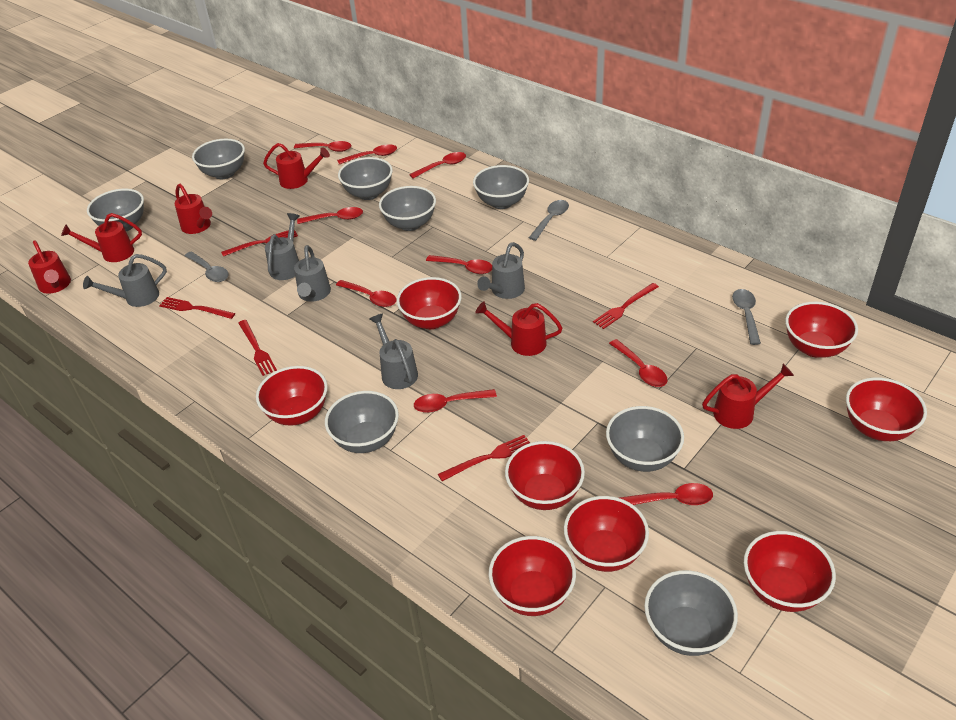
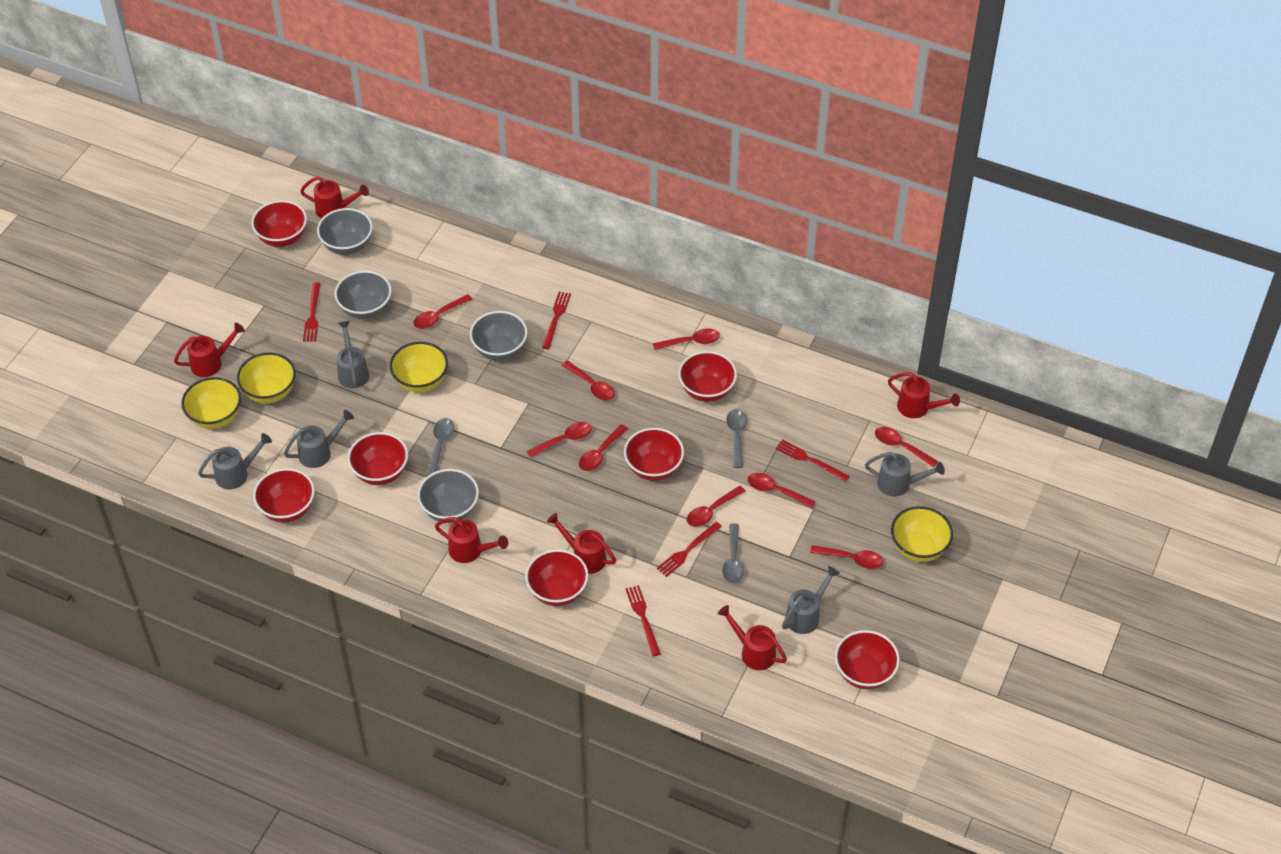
grey bowl: 8 -> 4
red bowl: 8 -> 7
yellow bowl: 0 -> 4

